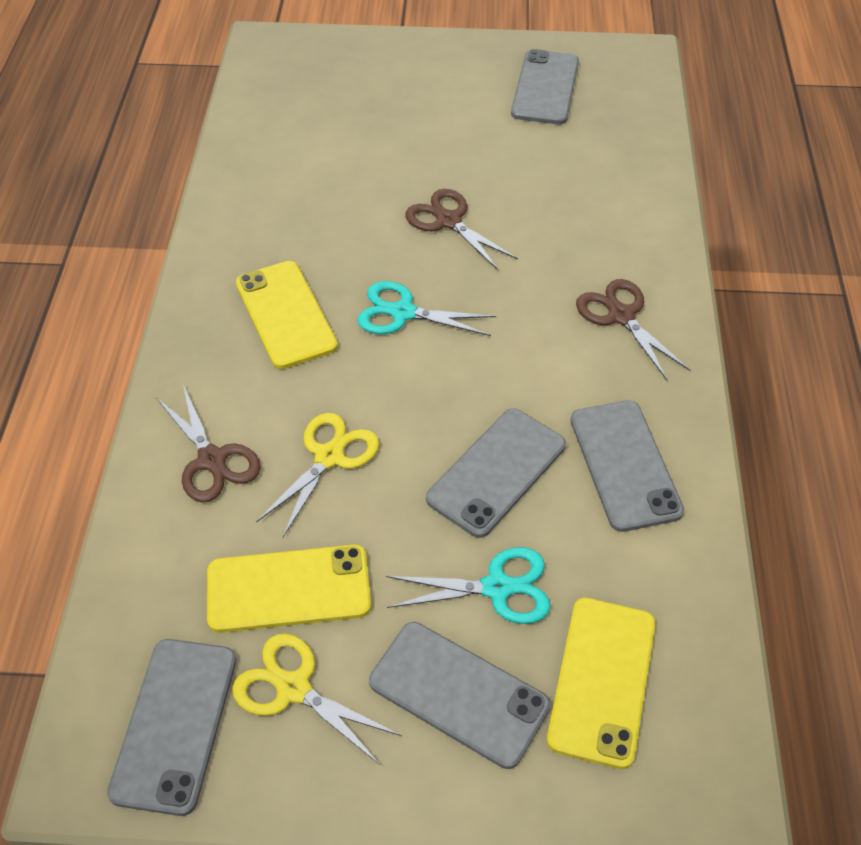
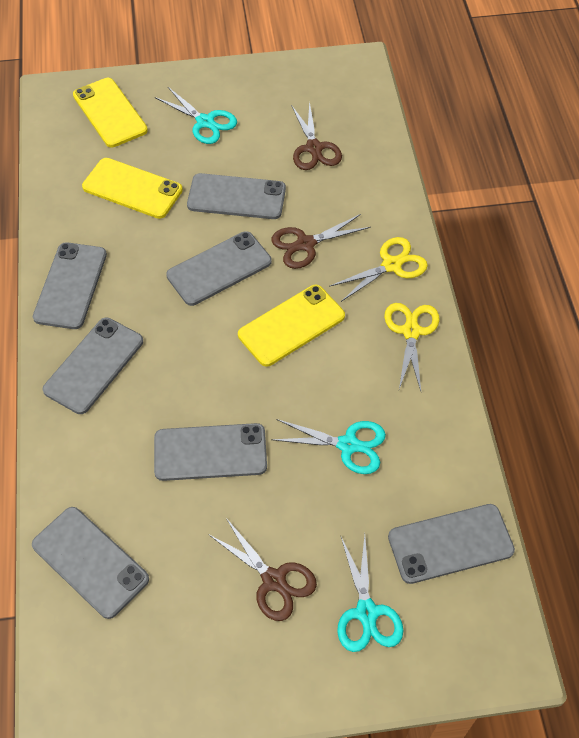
grey phone: 5 -> 7
turquoise scissors: 2 -> 3

